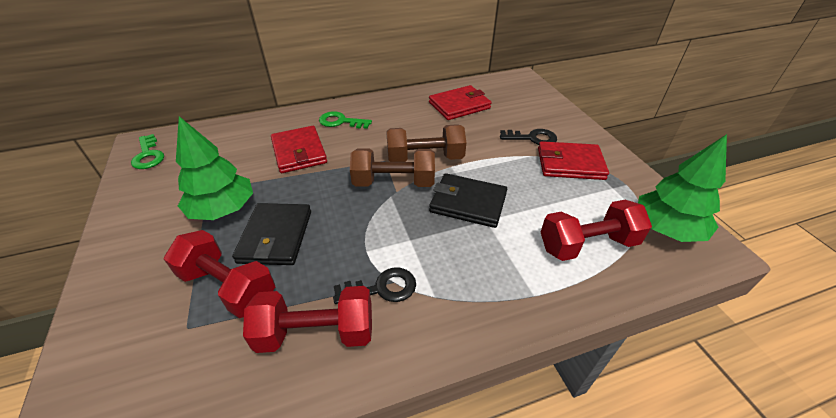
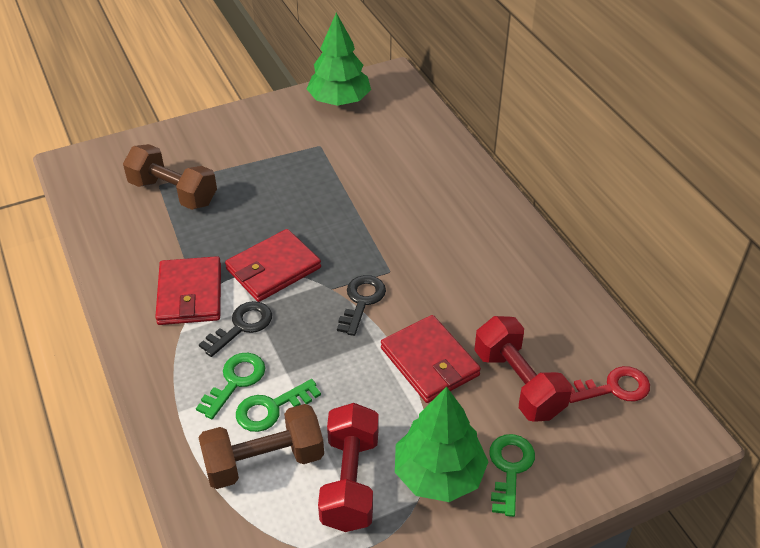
black wallet: 2 -> 0
green key: 2 -> 3
red dumbbell: 3 -> 2
red key: 0 -> 1

